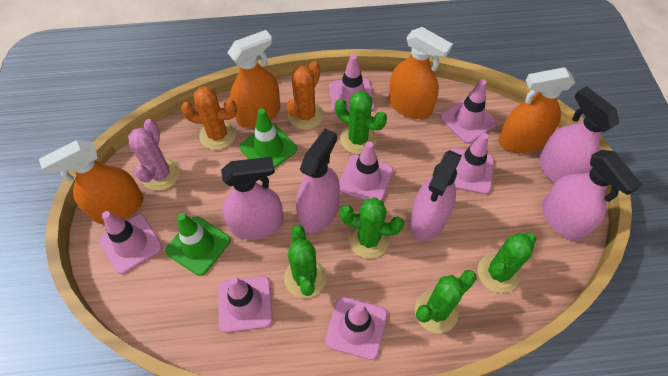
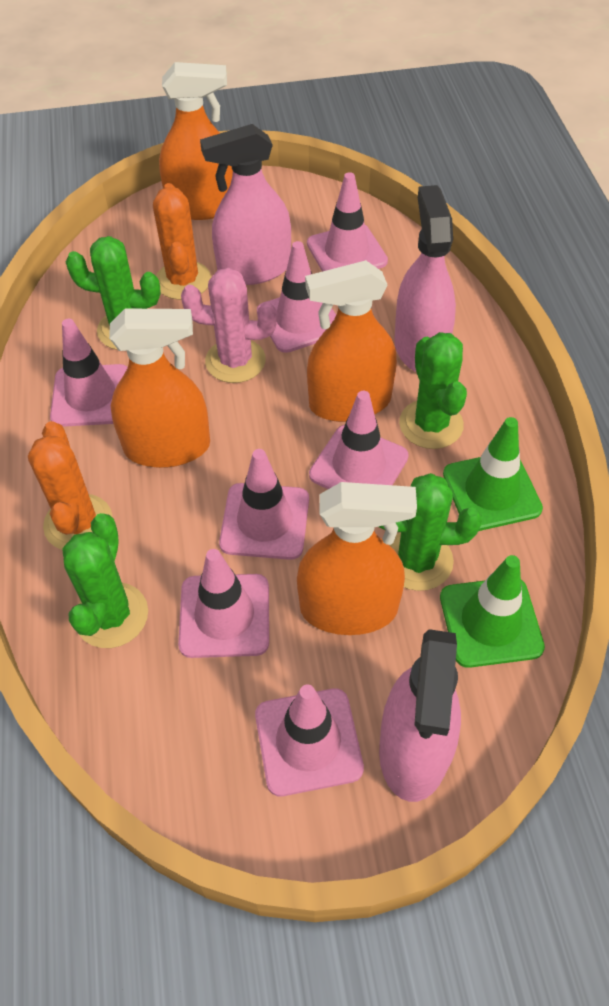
green cactus: 5 -> 4
pink spray bottle: 5 -> 3

